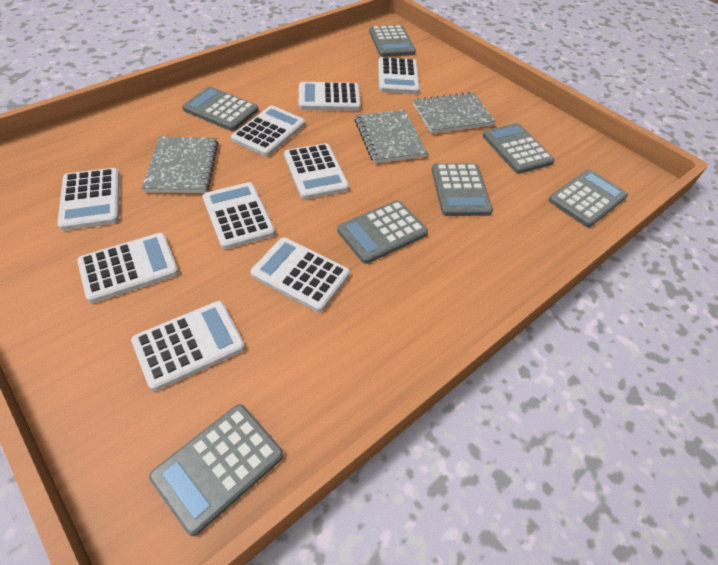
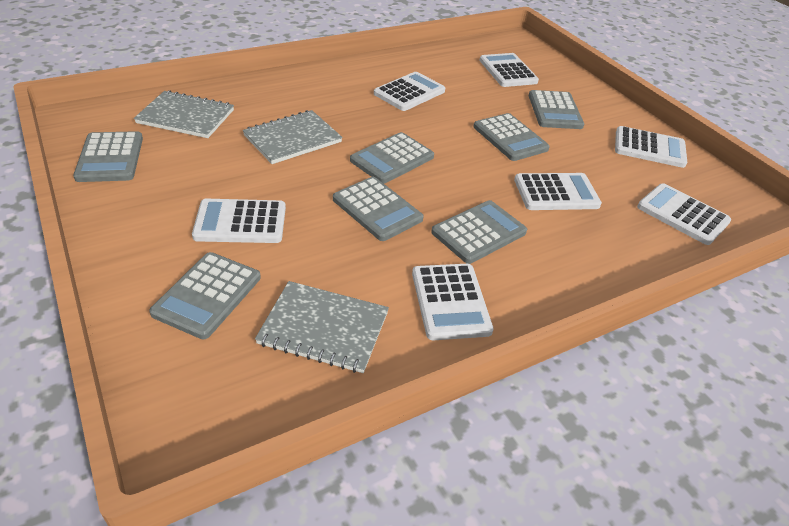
white calculator: 9 -> 7

